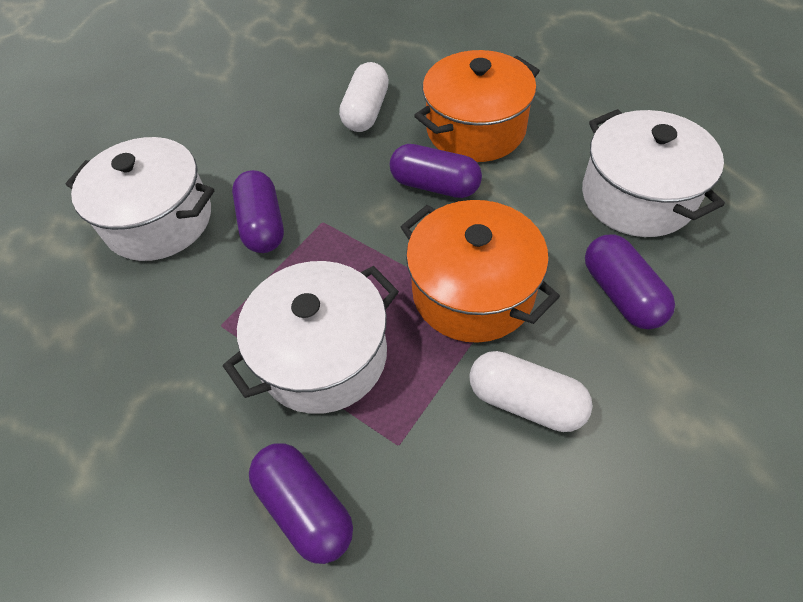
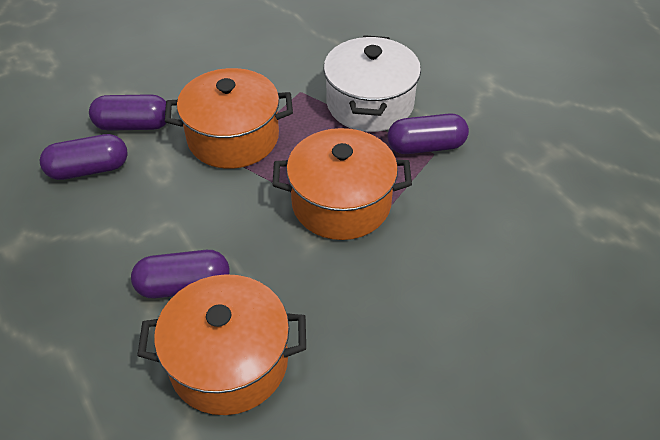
orange pot: 2 -> 3
white capsule: 2 -> 0
white pot: 3 -> 1

